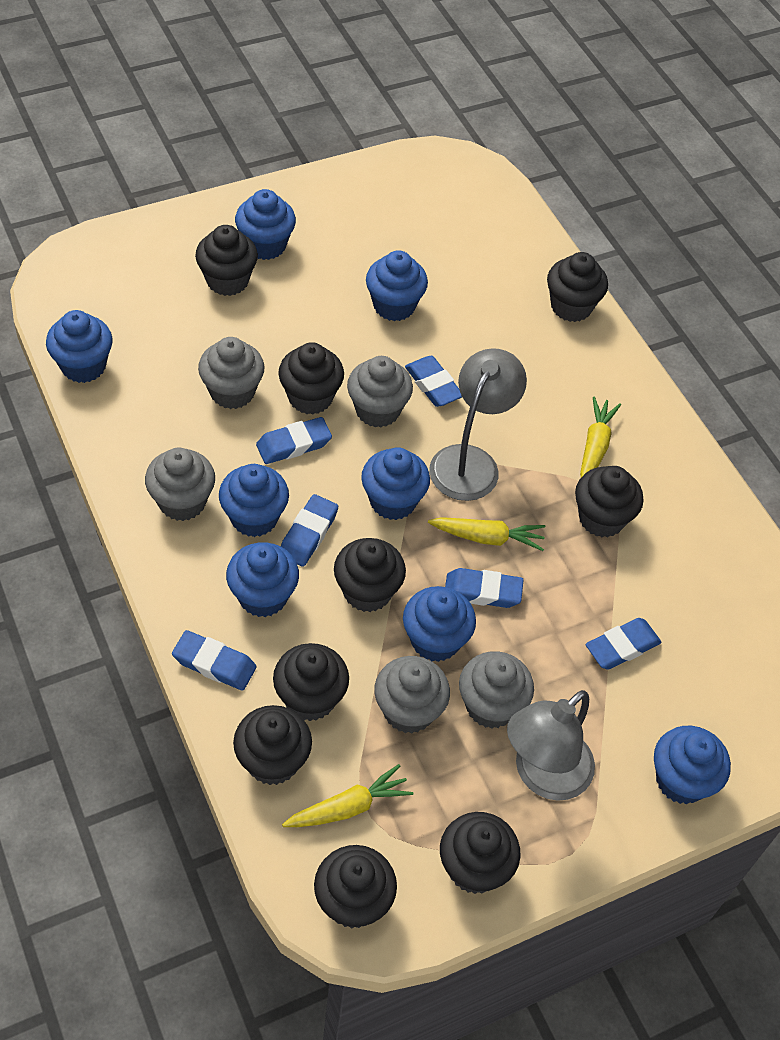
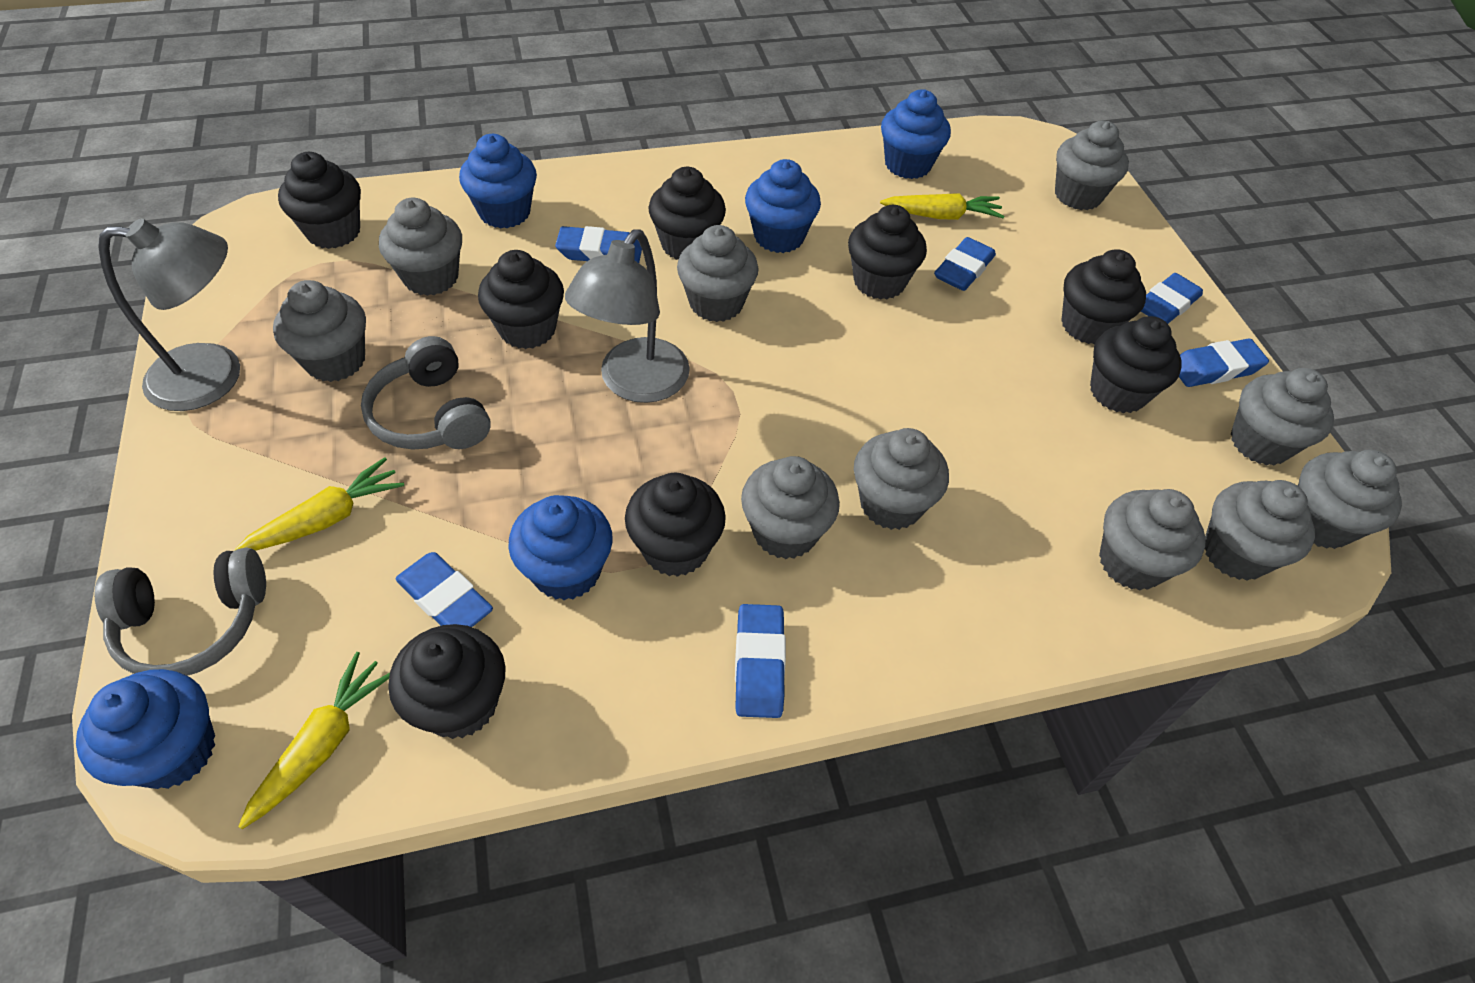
black cupcake: 9 -> 8
blue cupcake: 8 -> 5
grey cupcake: 5 -> 10
grey headphones: 0 -> 2

